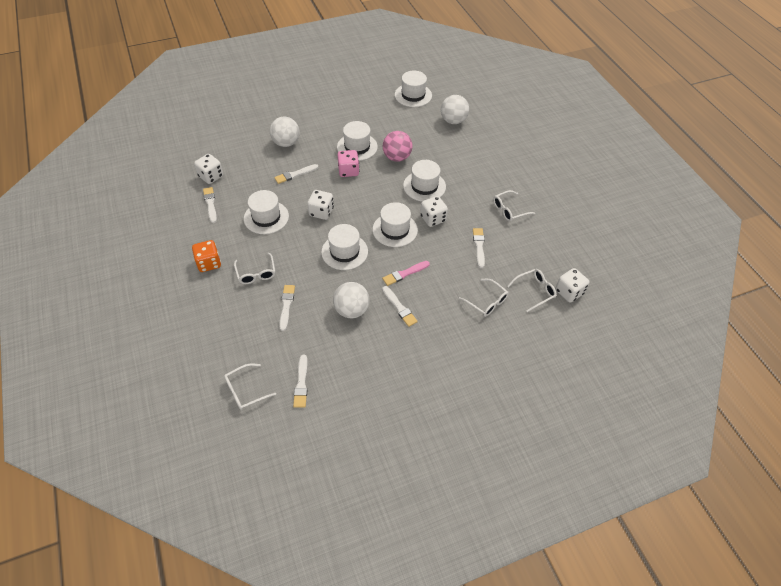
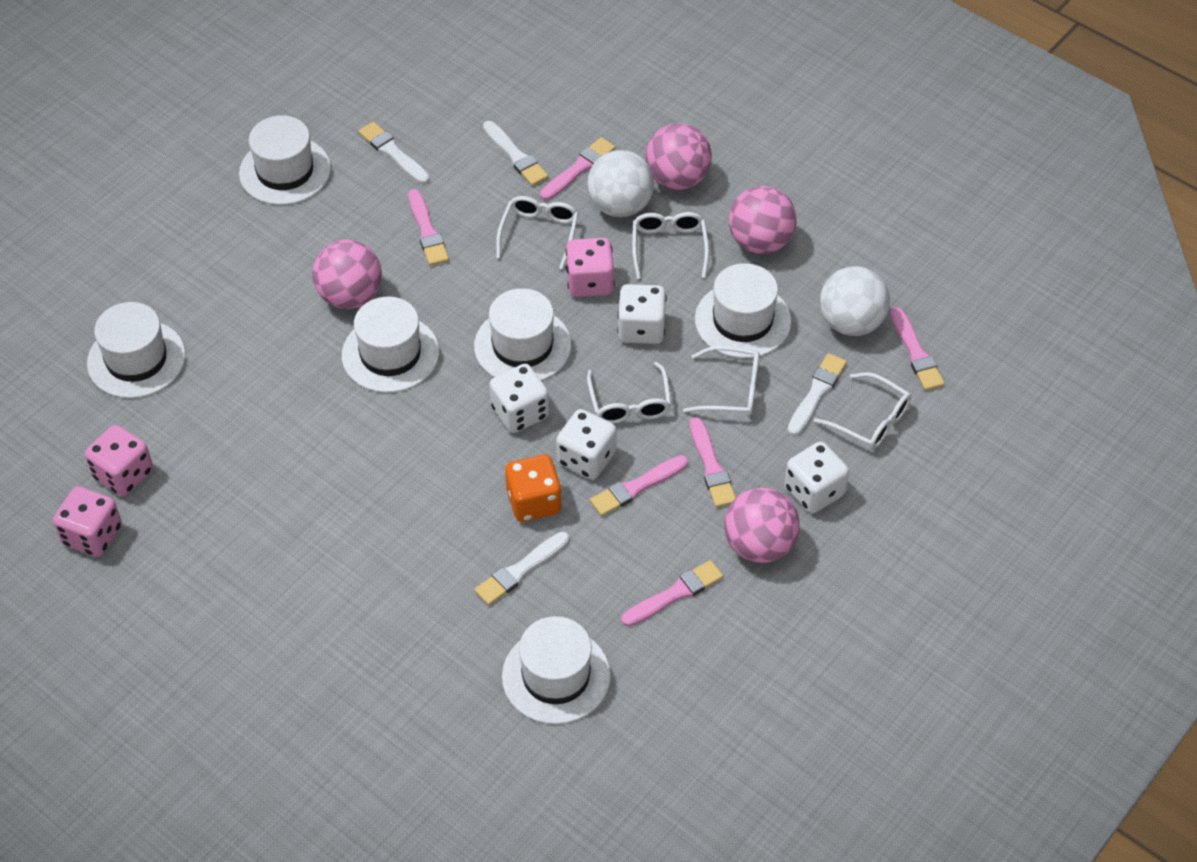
pink ball: 1 -> 4
pink brush: 1 -> 6
pink dice: 1 -> 3
white ball: 3 -> 2
white brush: 6 -> 4

